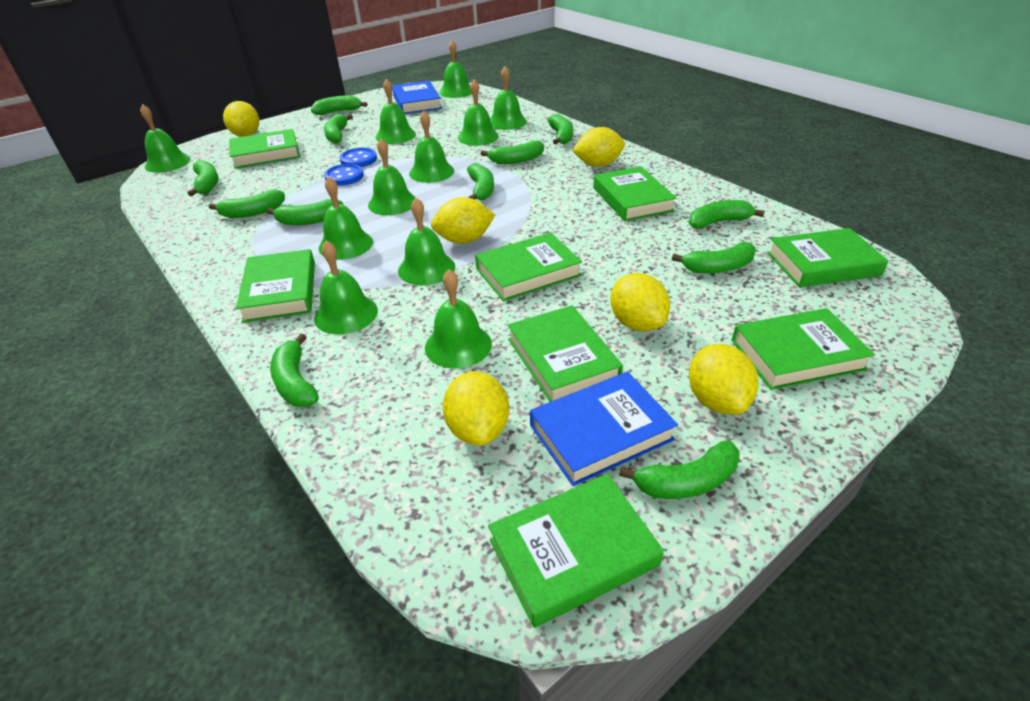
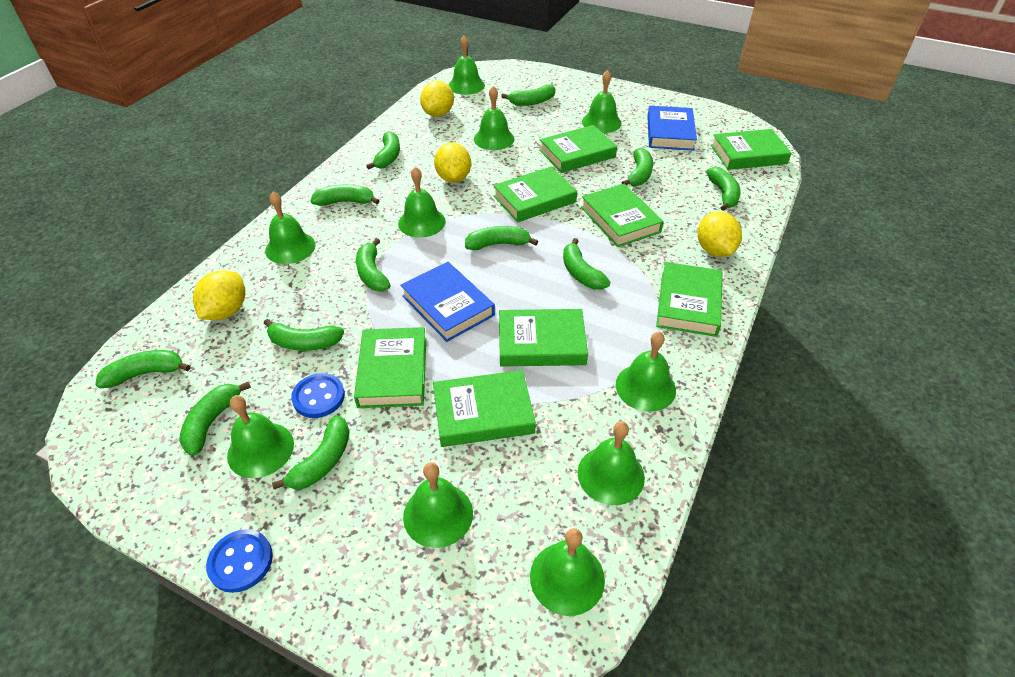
green bell: 11 -> 10
yellow lemon: 6 -> 4

